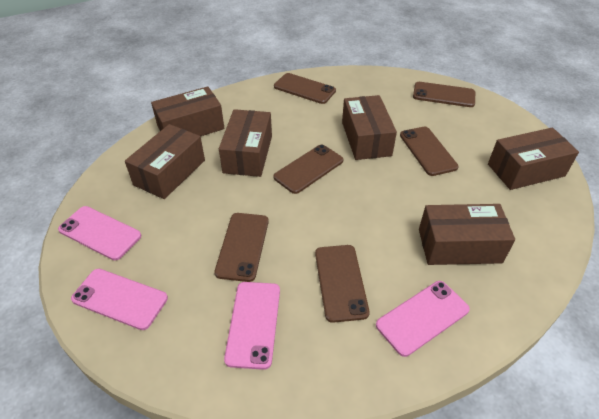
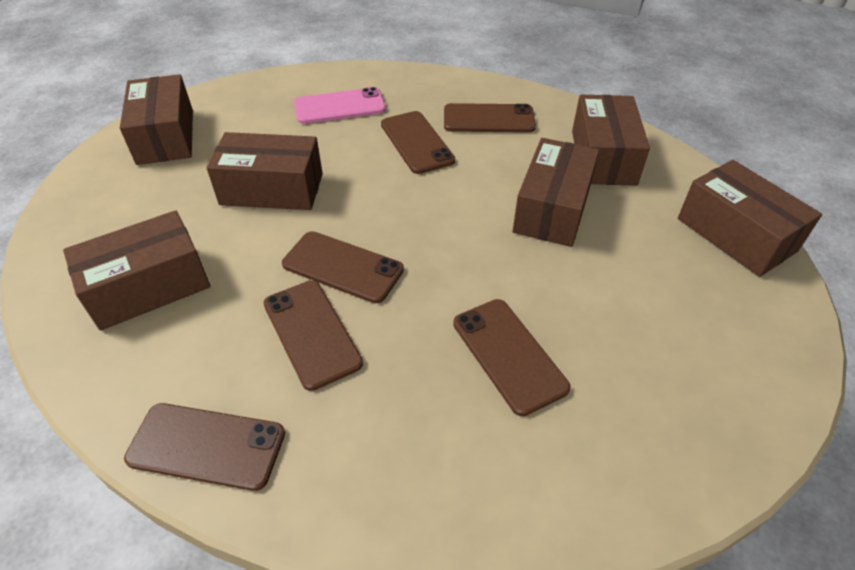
pink phone: 4 -> 1

